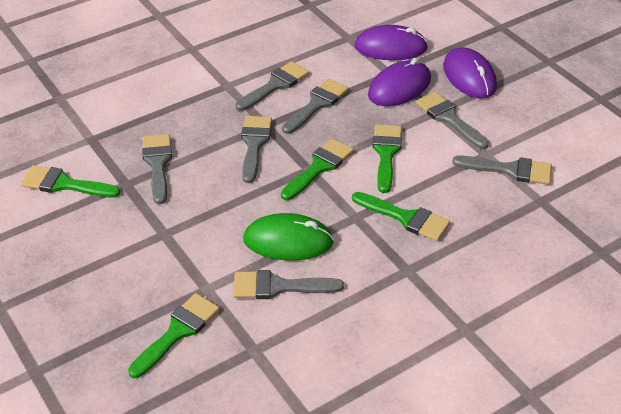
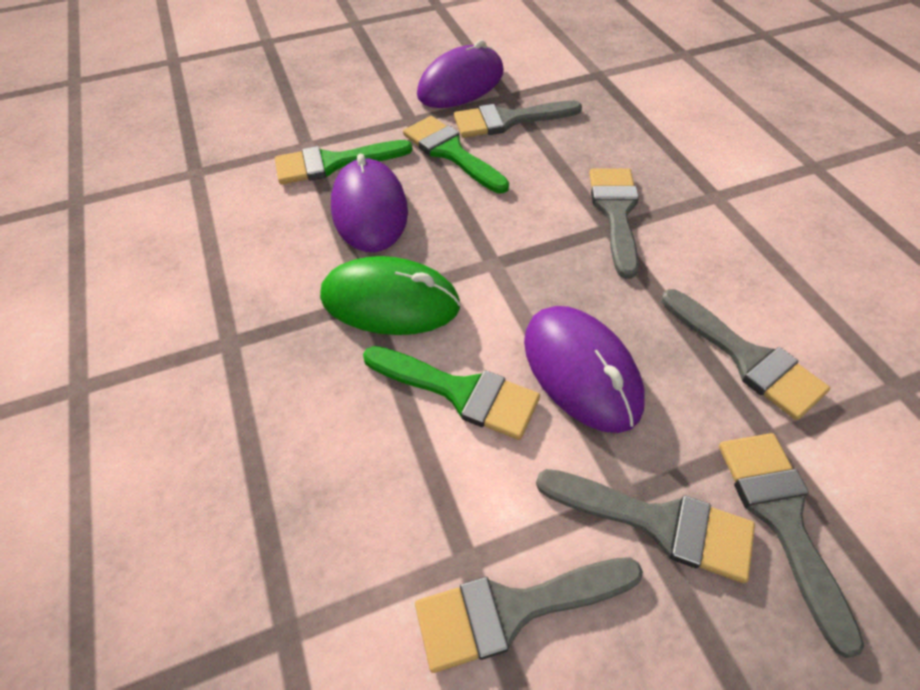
green brush: 5 -> 3
grey brush: 7 -> 6

